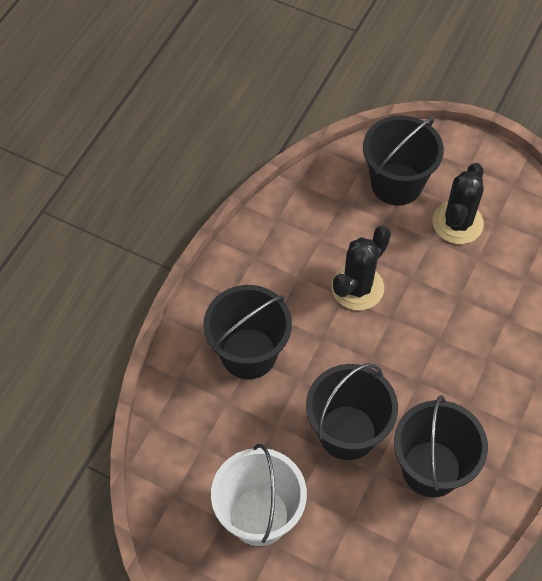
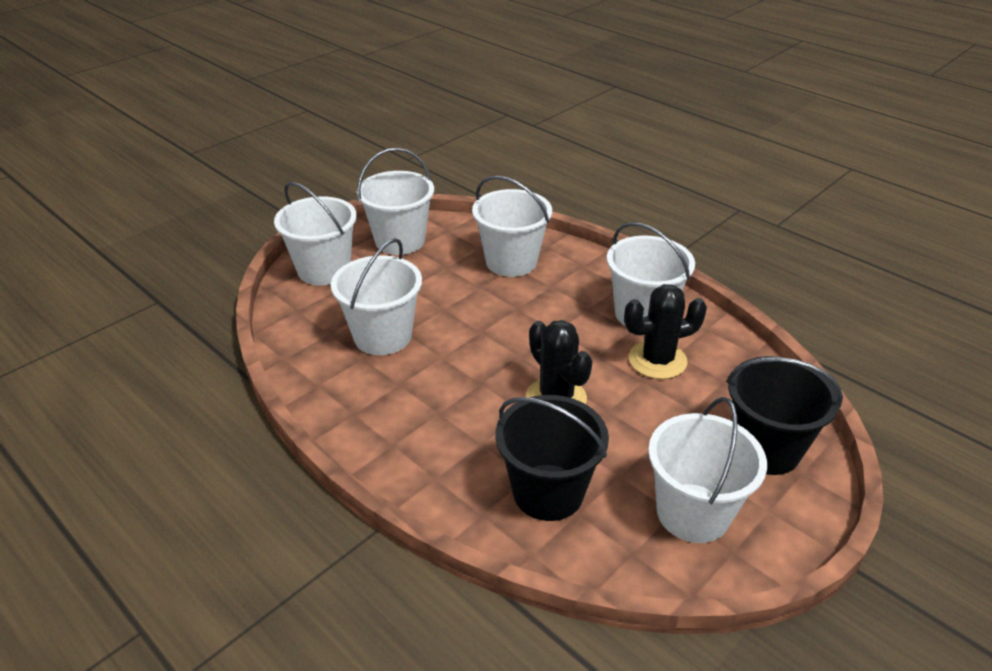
black bucket: 4 -> 2
white bucket: 1 -> 6

